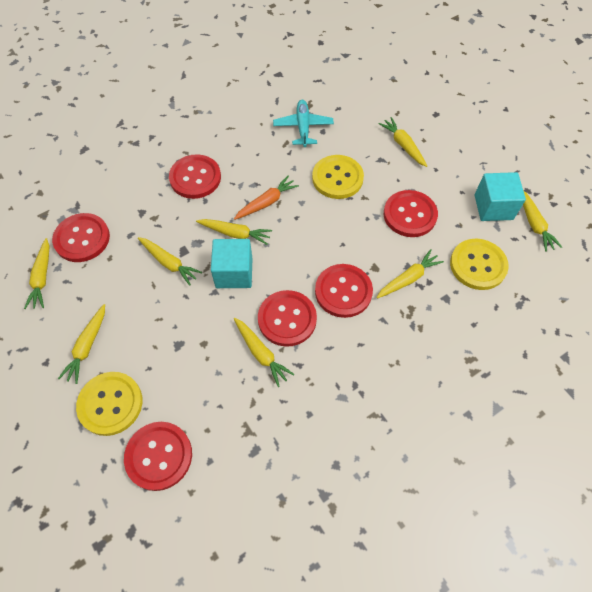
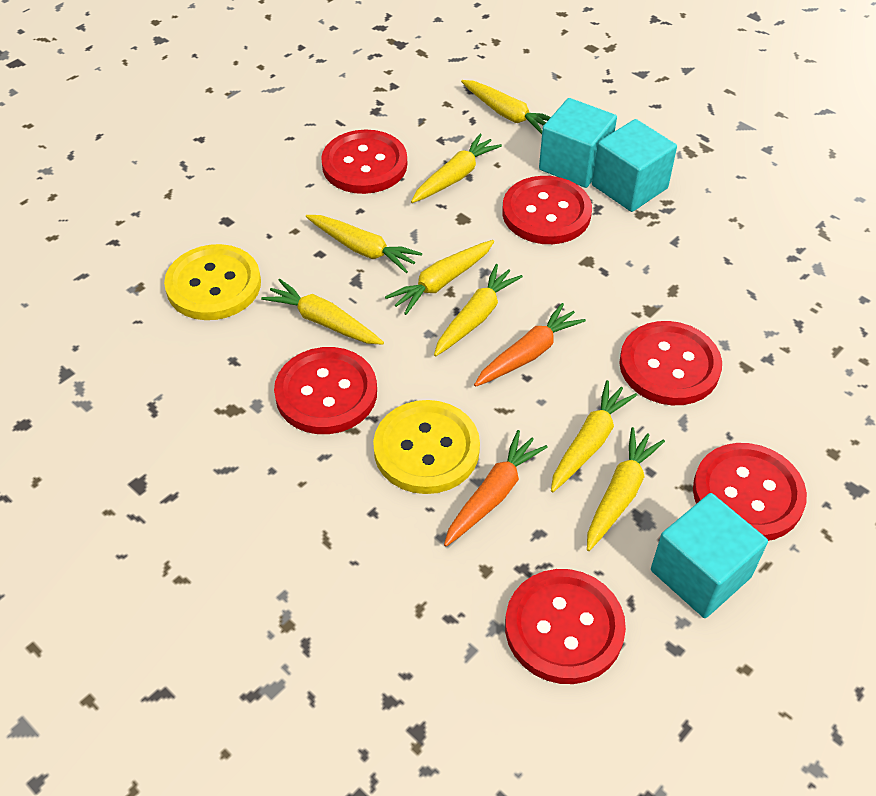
orange carrot: 1 -> 2
turquoise cube: 2 -> 3
turquoise plane: 1 -> 0
yellow button: 3 -> 2

